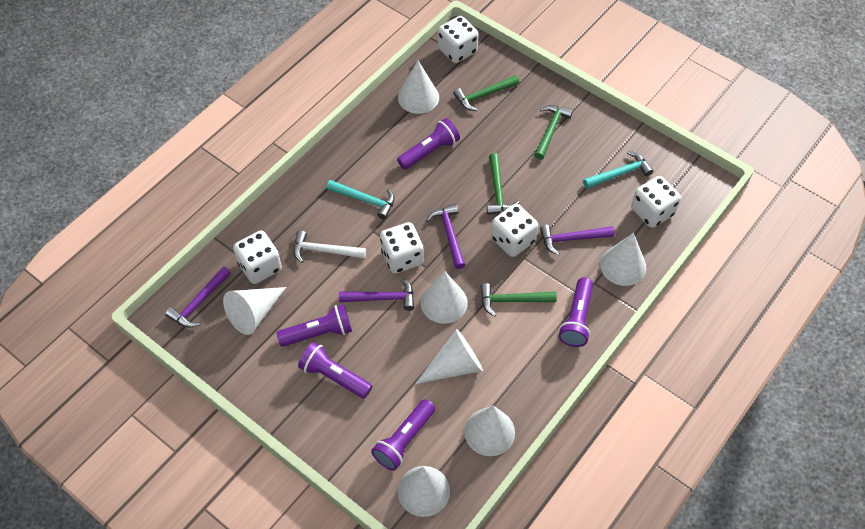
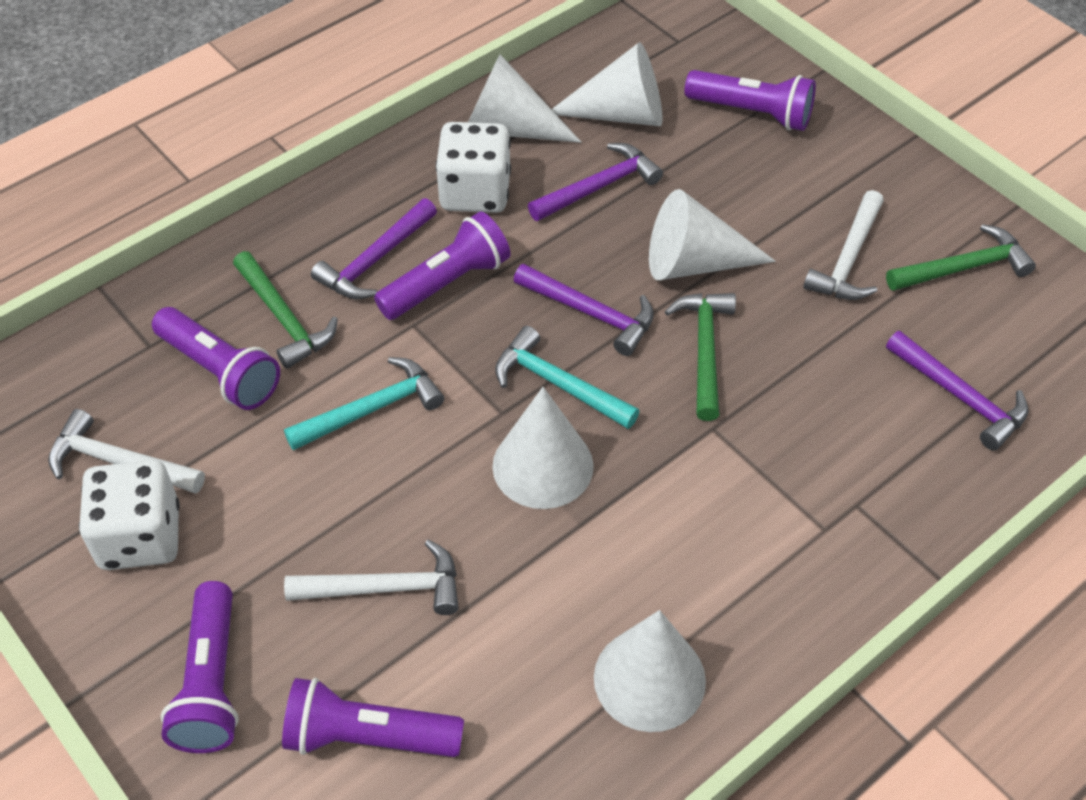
green hammer: 4 -> 3
white cone: 7 -> 5
white dice: 5 -> 2
white hammer: 1 -> 3

